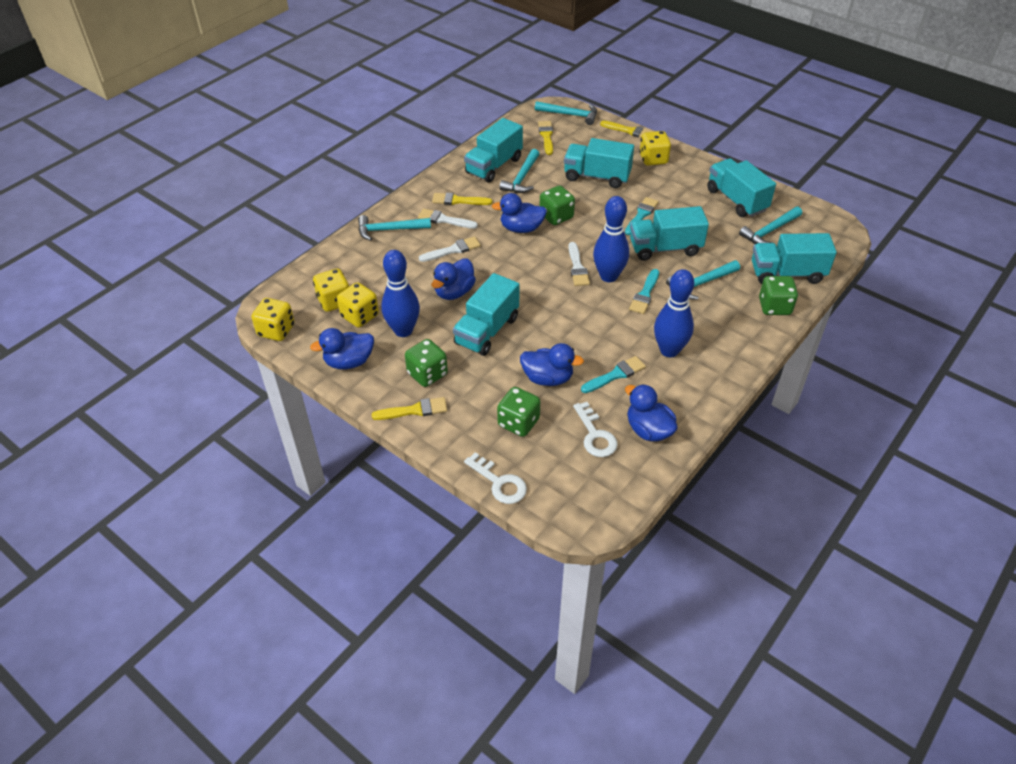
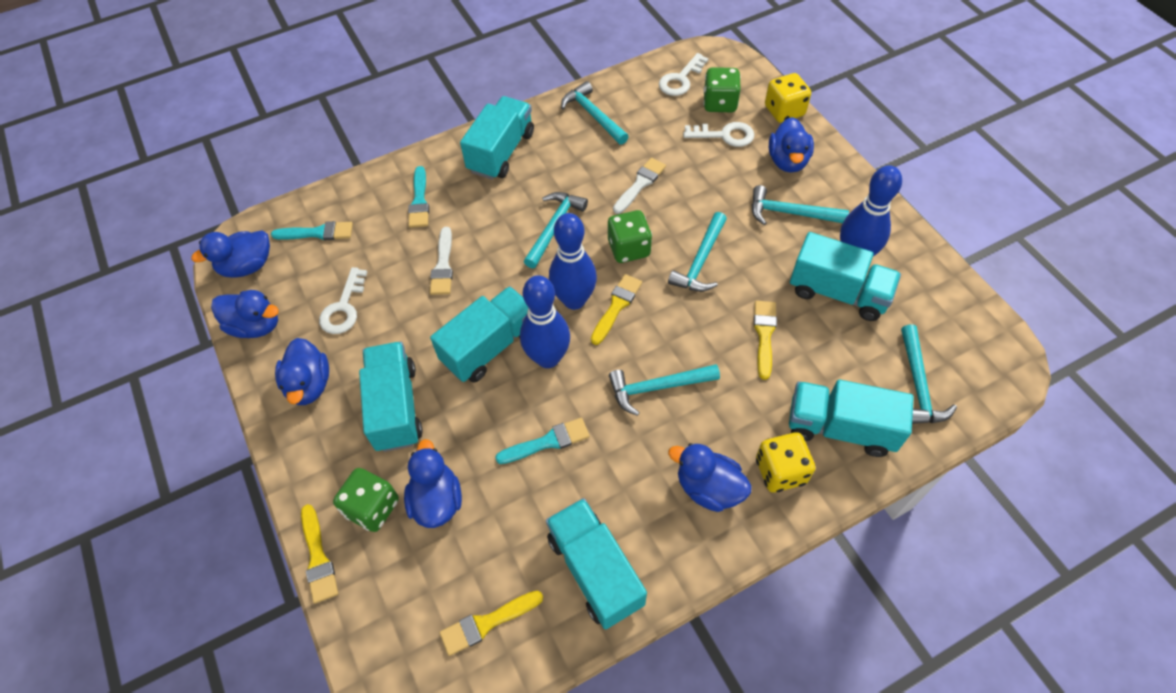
blue duck: 5 -> 6
green dice: 4 -> 3
turquoise hammer: 5 -> 6
white brush: 3 -> 2
white key: 2 -> 3
yellow dice: 4 -> 2

